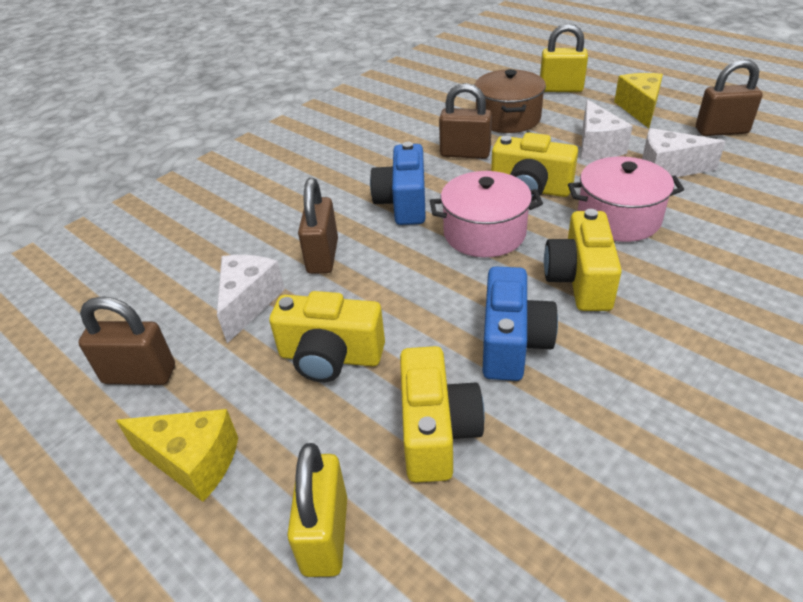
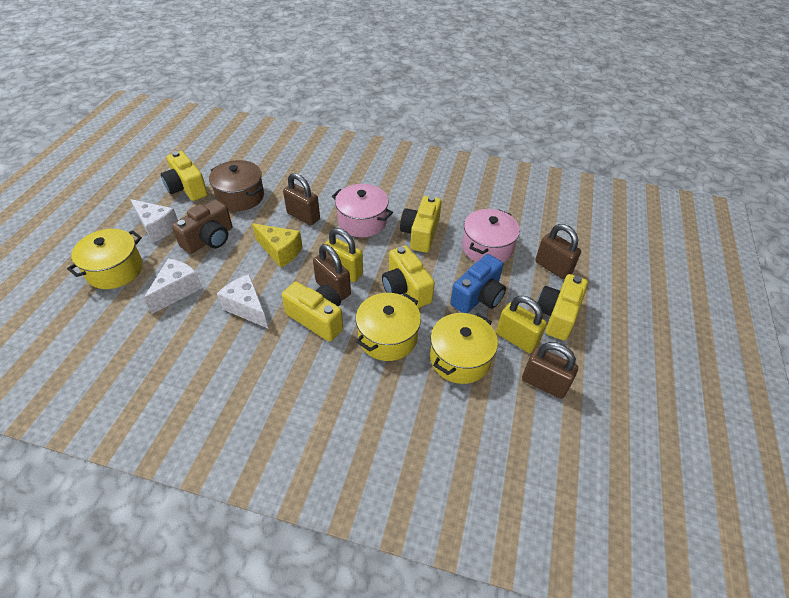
blue camera: 2 -> 1
brown camera: 0 -> 1
yellow camera: 4 -> 5
yellow cheese: 2 -> 1
yellow pot: 0 -> 3

